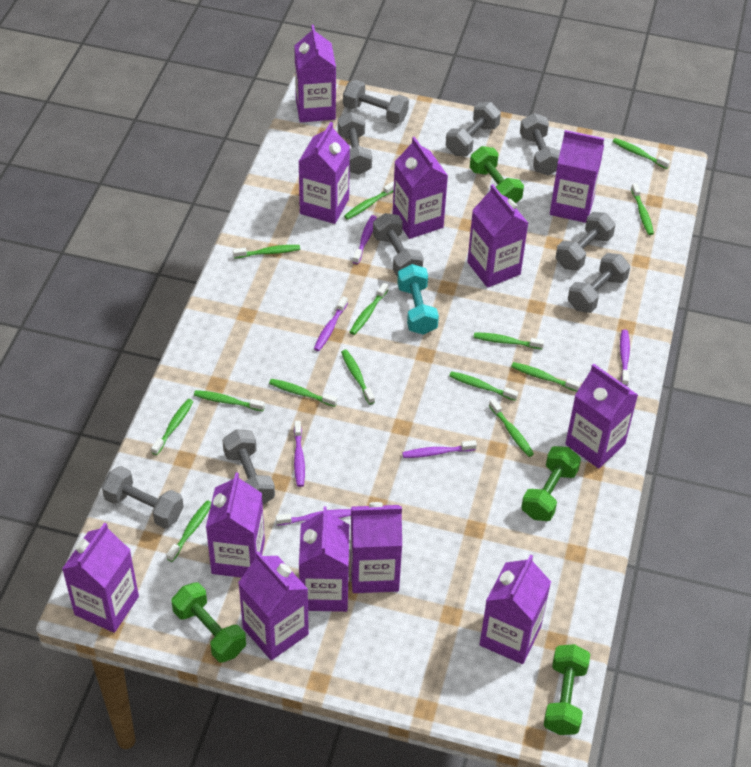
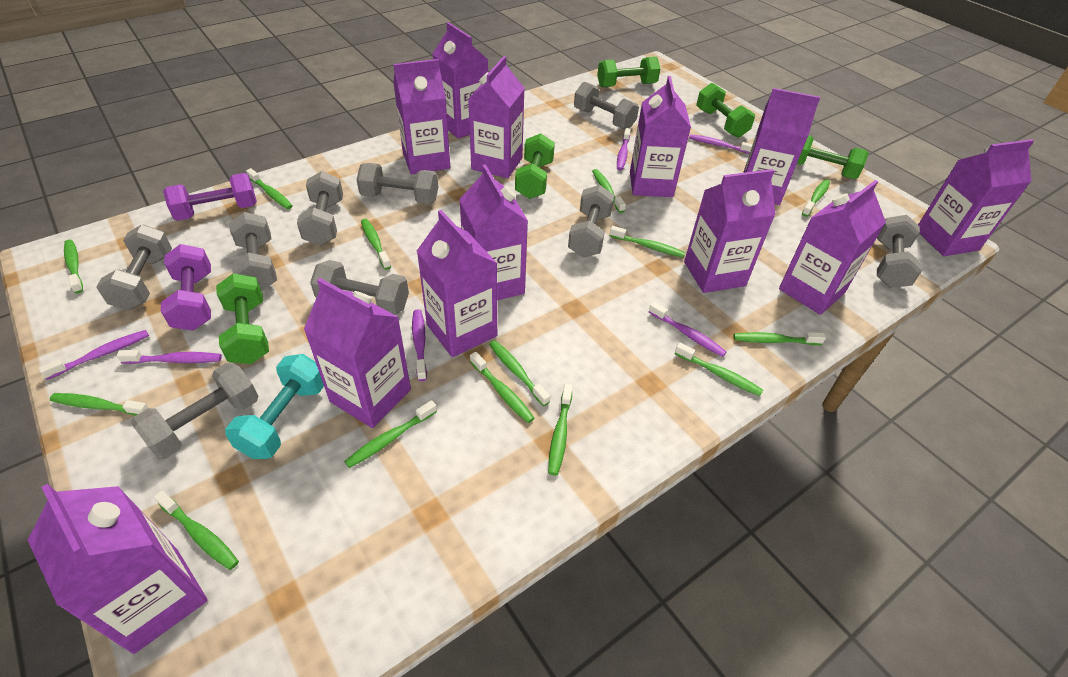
green dumbbell: 4 -> 5
purple dumbbell: 0 -> 2

